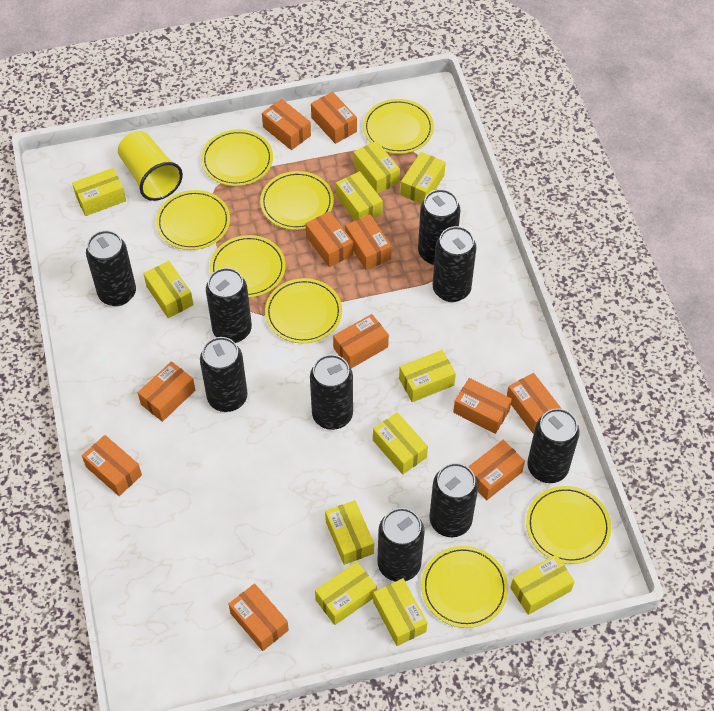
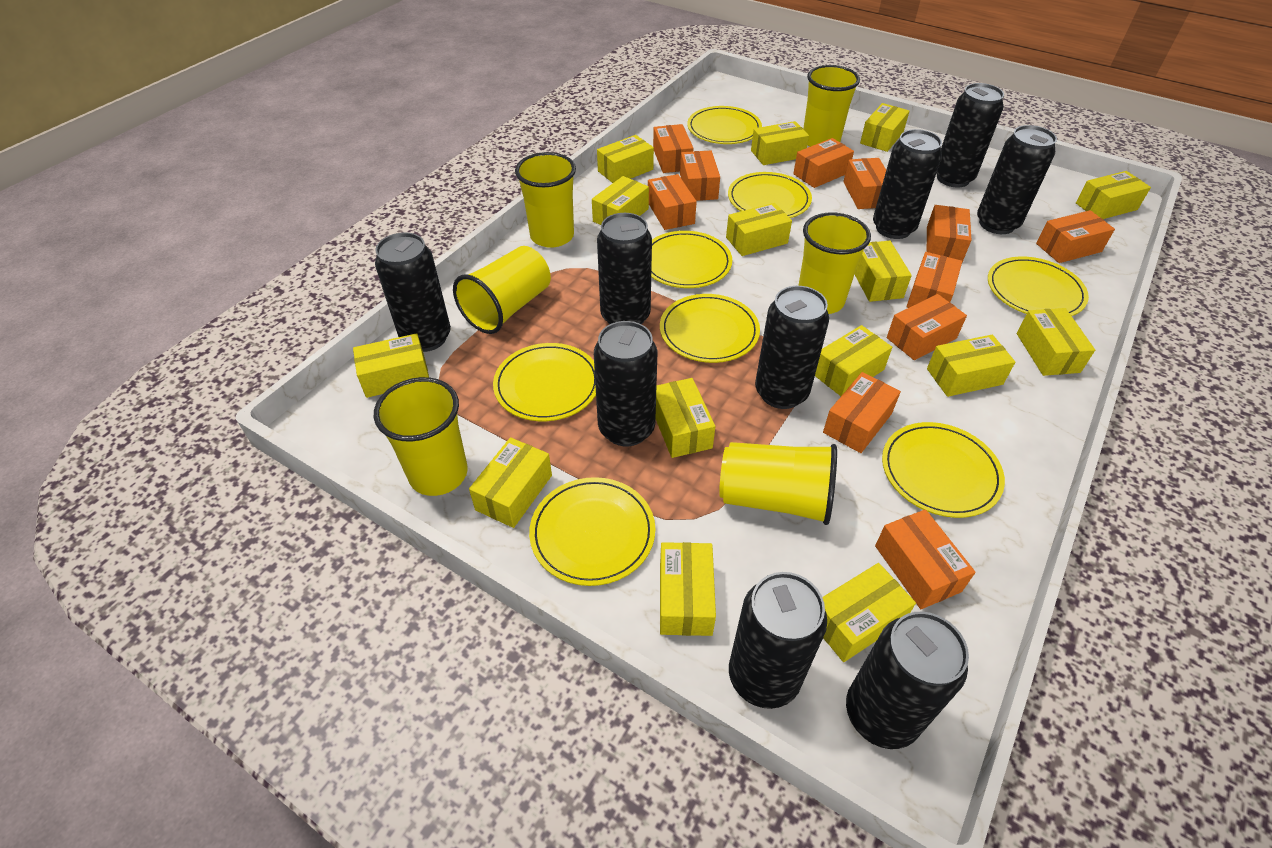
yellow box: 11 -> 15
yellow cup: 1 -> 6

